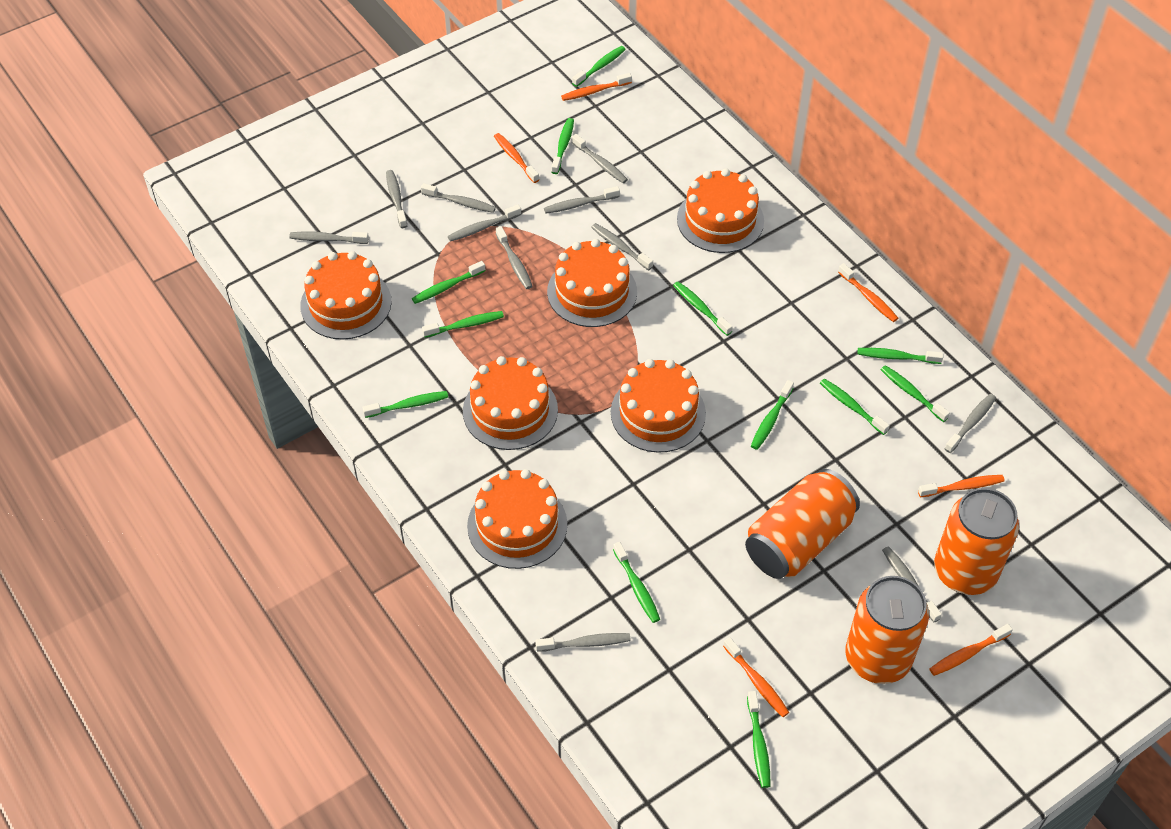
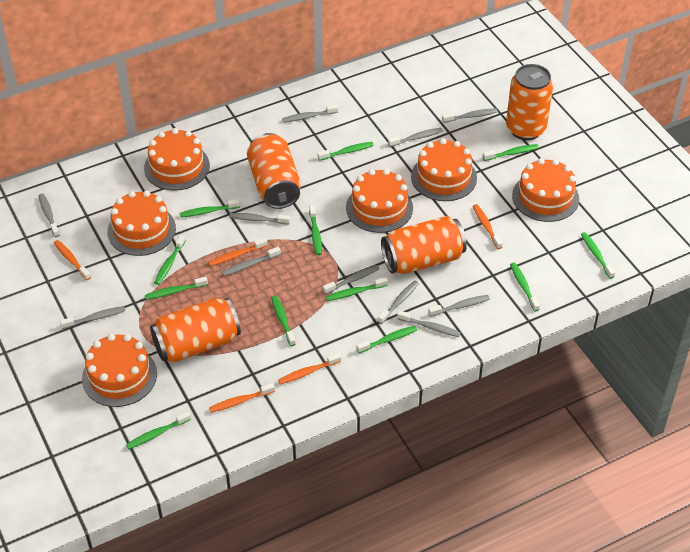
orange can: 3 -> 4
orange toothbrush: 6 -> 5

